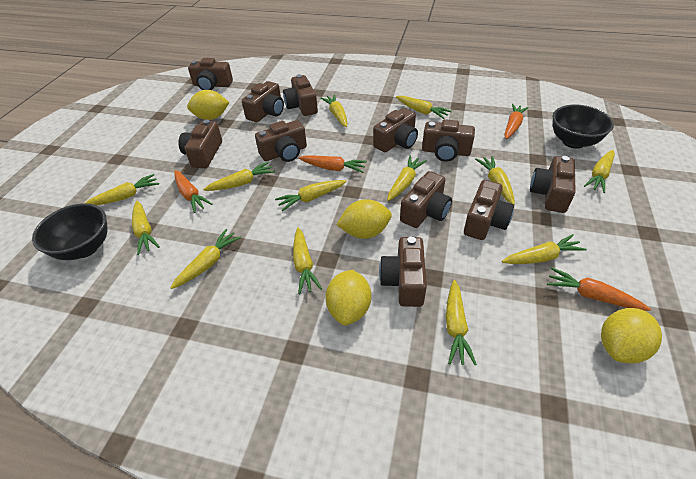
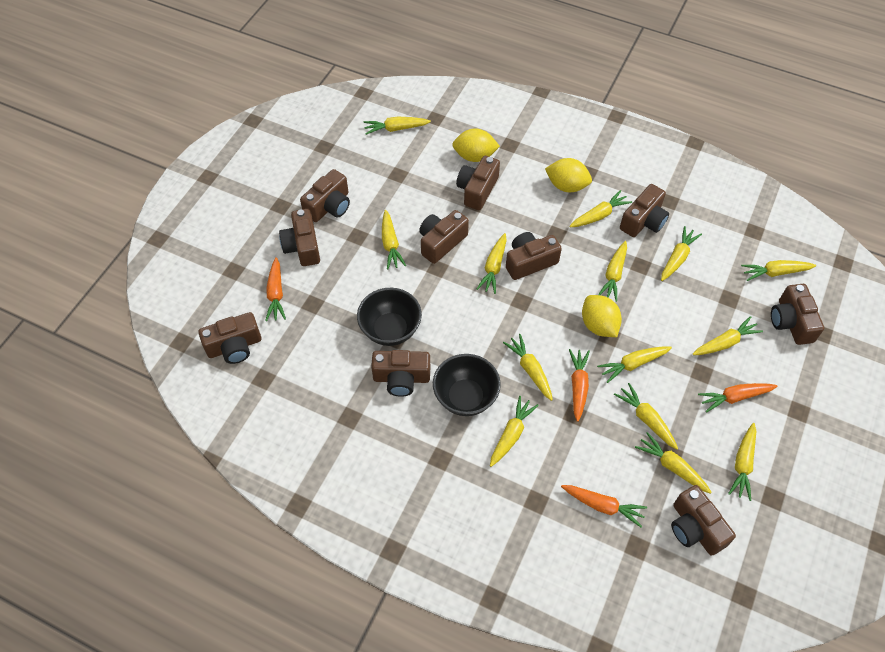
brown camera: 11 -> 10
yellow carrot: 13 -> 14
yellow lemon: 4 -> 3

